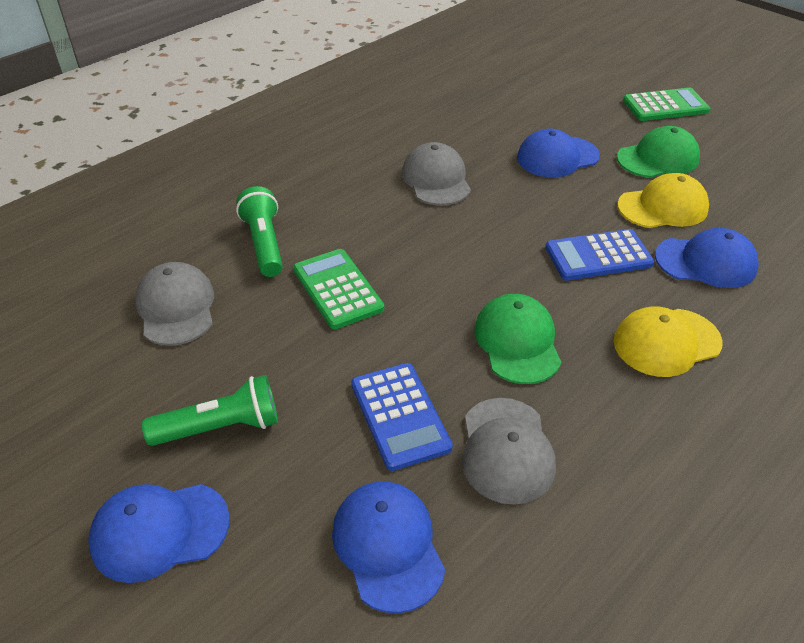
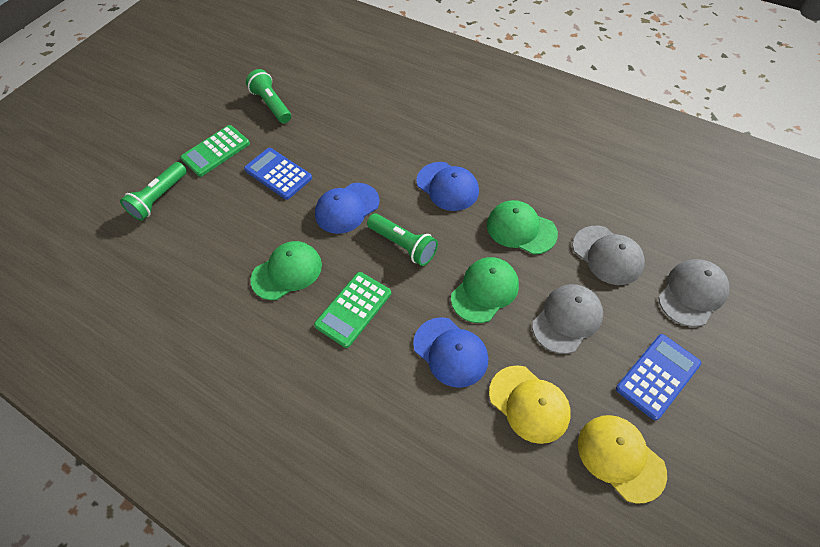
blue cap: 4 -> 3
green cap: 2 -> 3
green flashlight: 2 -> 3

